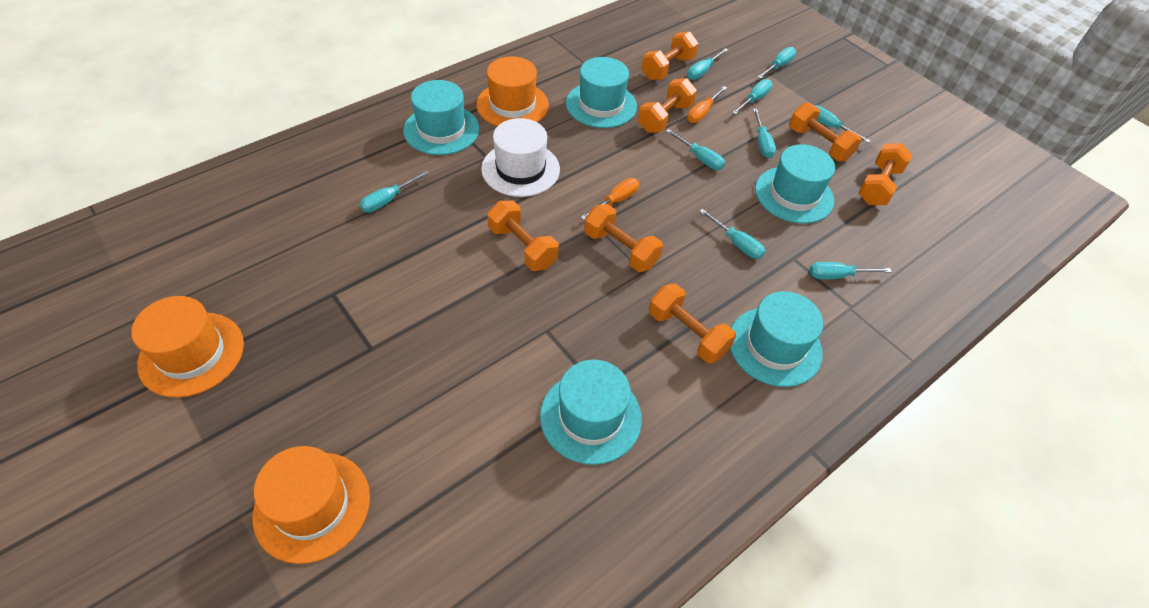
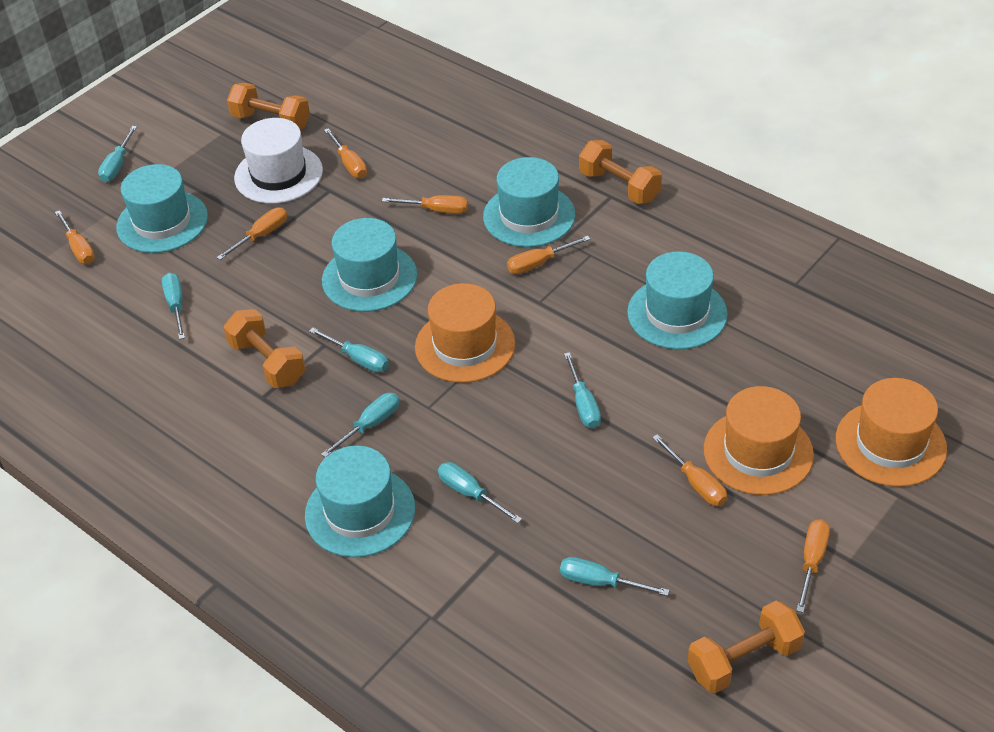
orange dumbbell: 7 -> 4
orange screwdriver: 2 -> 7
turquoise screwdriver: 9 -> 7

